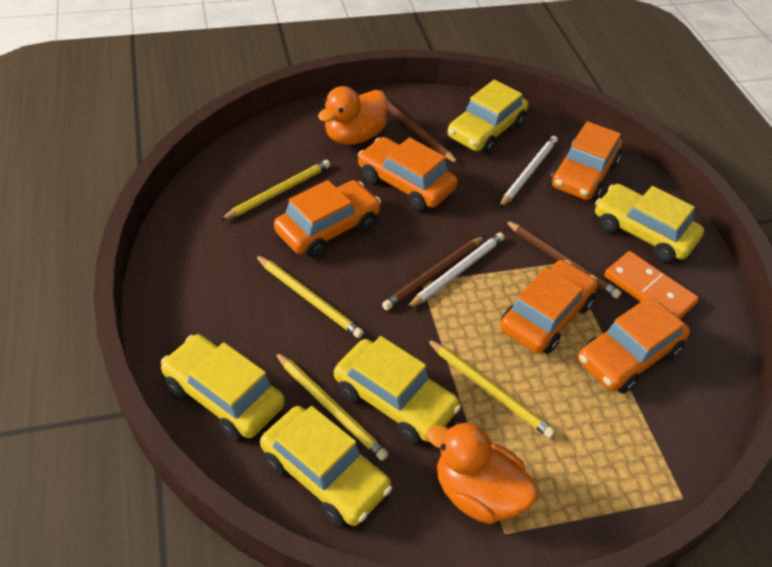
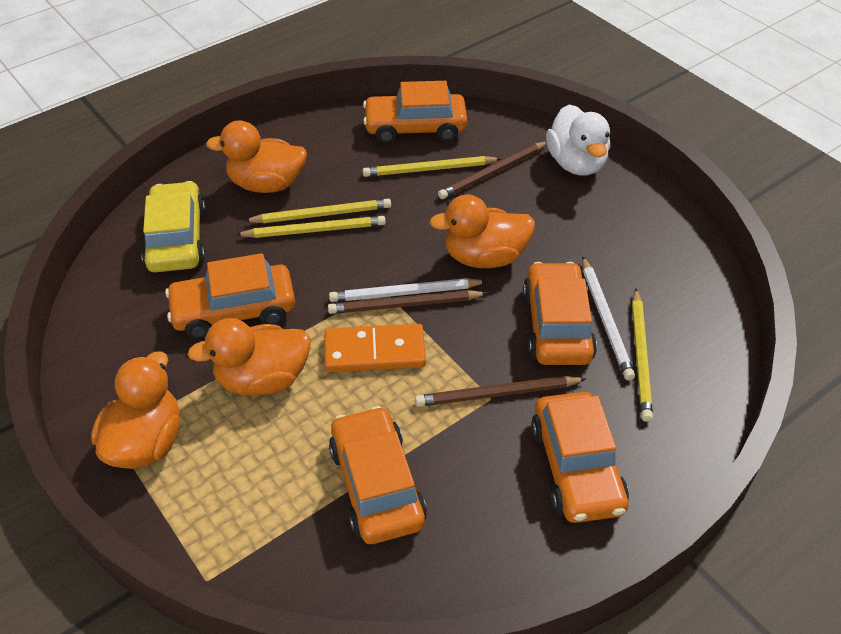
orange duck: 2 -> 4
white duck: 0 -> 1
yellow car: 5 -> 1

